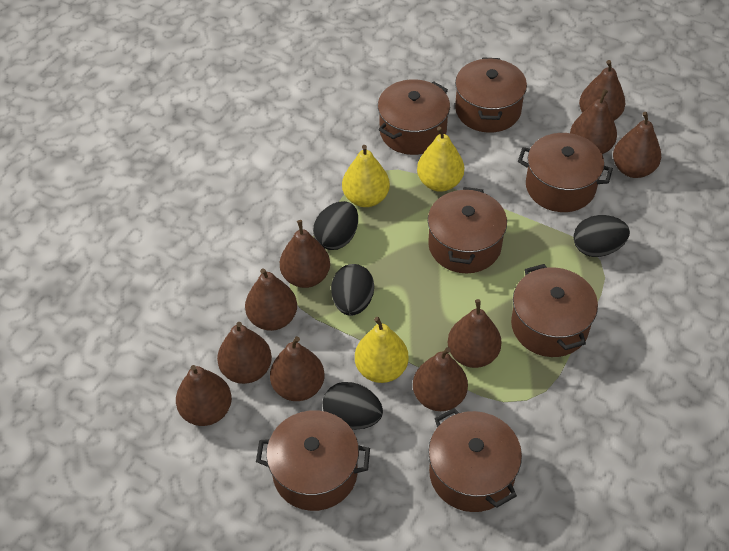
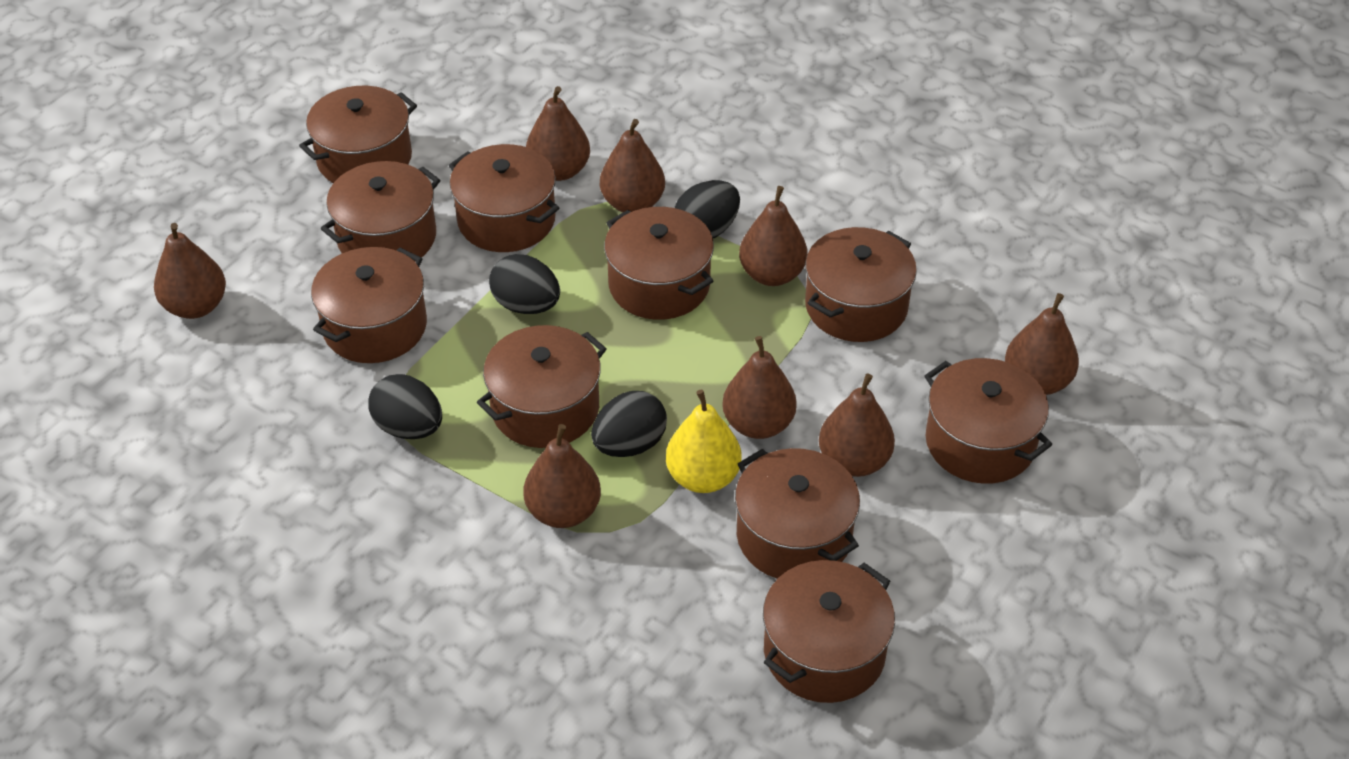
brown pear: 10 -> 8
brown pot: 7 -> 10
yellow pear: 3 -> 1

